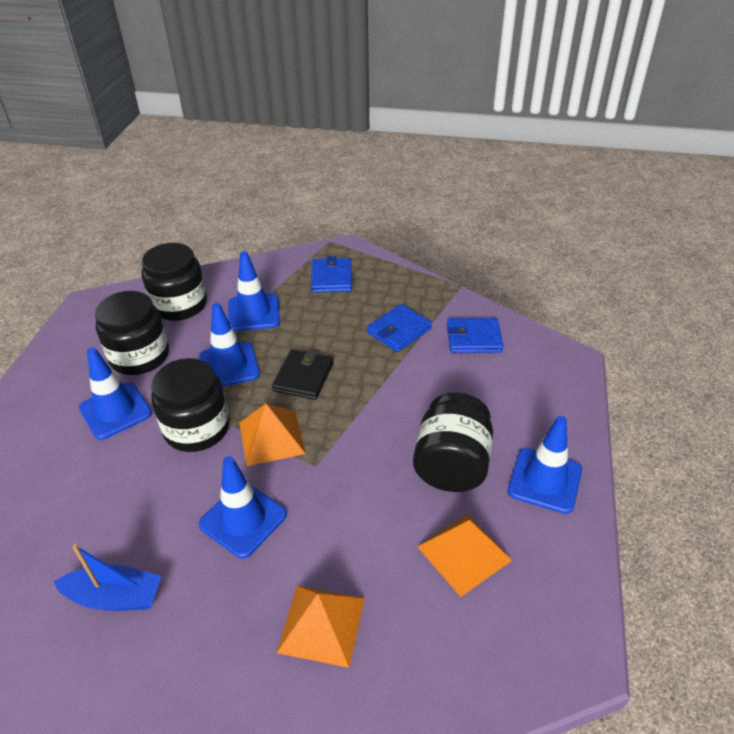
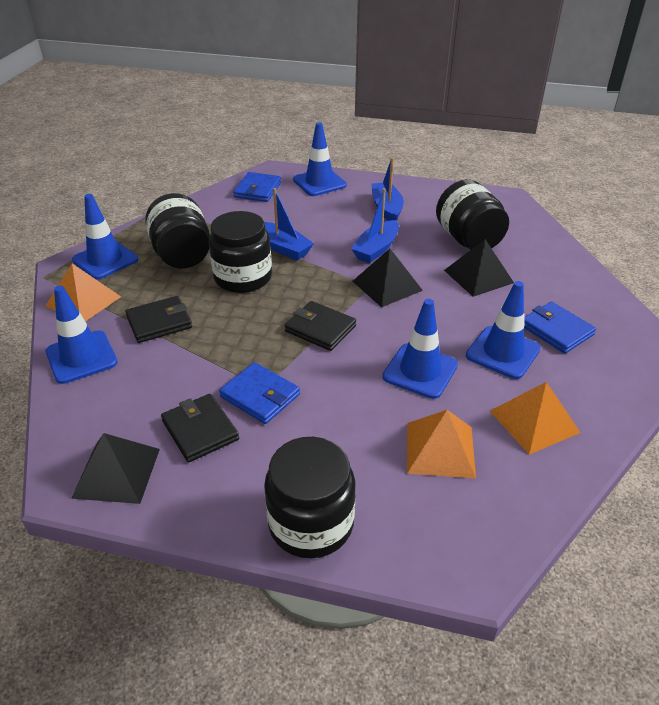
black pyramid: 0 -> 3
black wallet: 1 -> 3
blue boat: 1 -> 3

